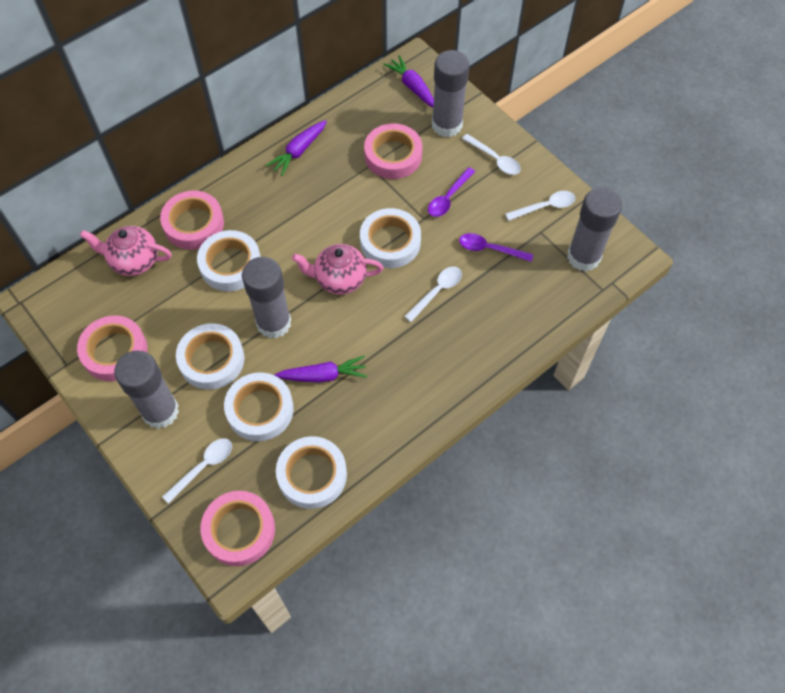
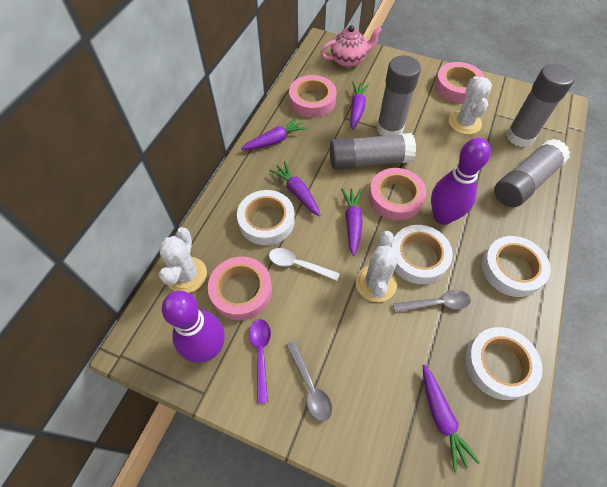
grey spoon: 0 -> 2
pink teapot: 2 -> 1
purple bowling pin: 0 -> 2
purple carrot: 3 -> 5
purple spoon: 2 -> 1
white cactus: 0 -> 3
white spoon: 4 -> 1
white tape: 5 -> 4

